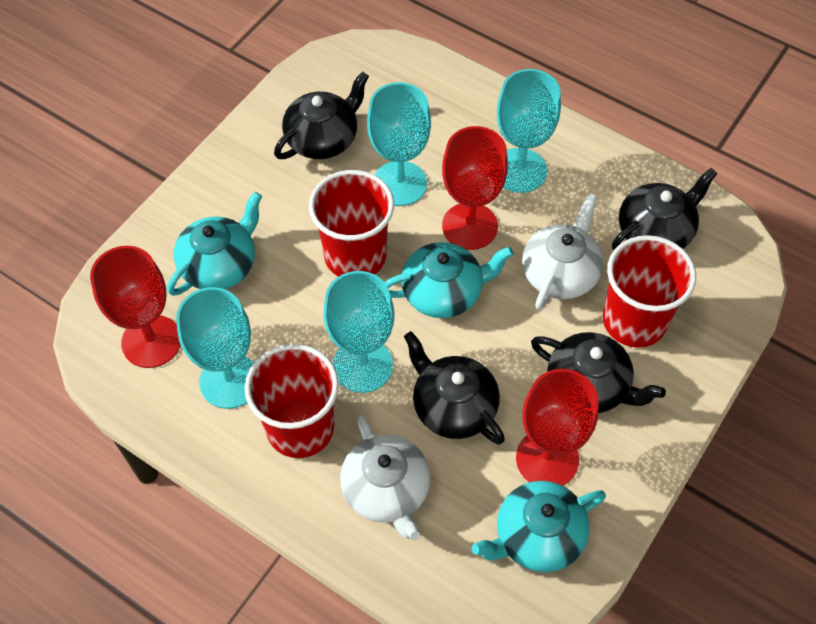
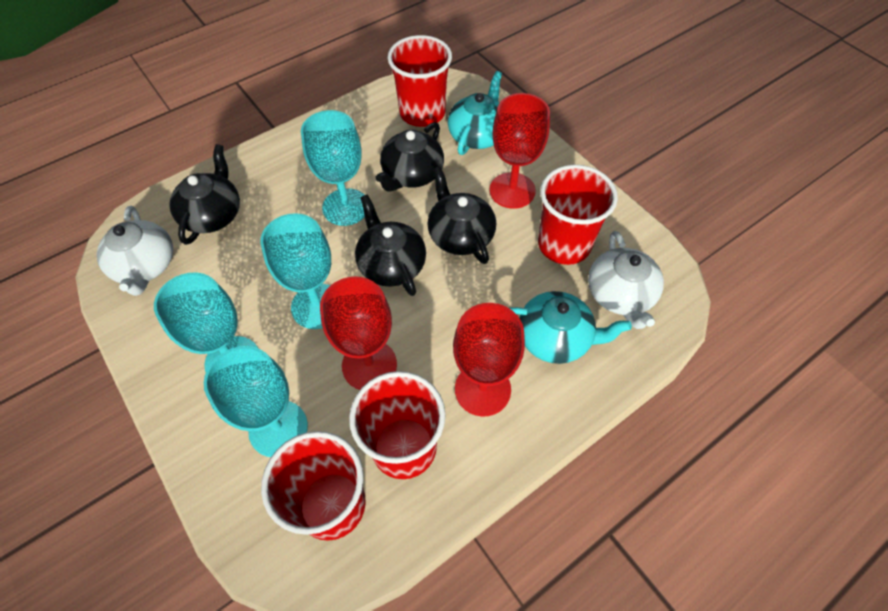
red cup: 3 -> 4
turquoise teapot: 3 -> 2

